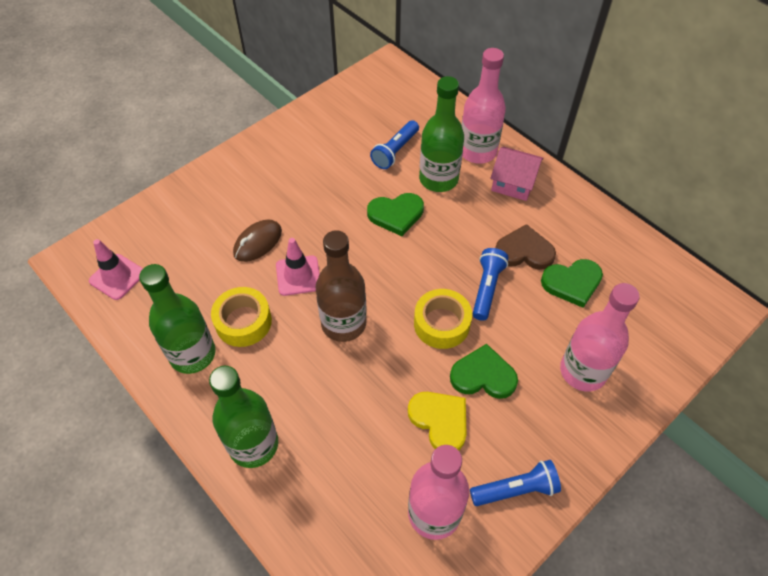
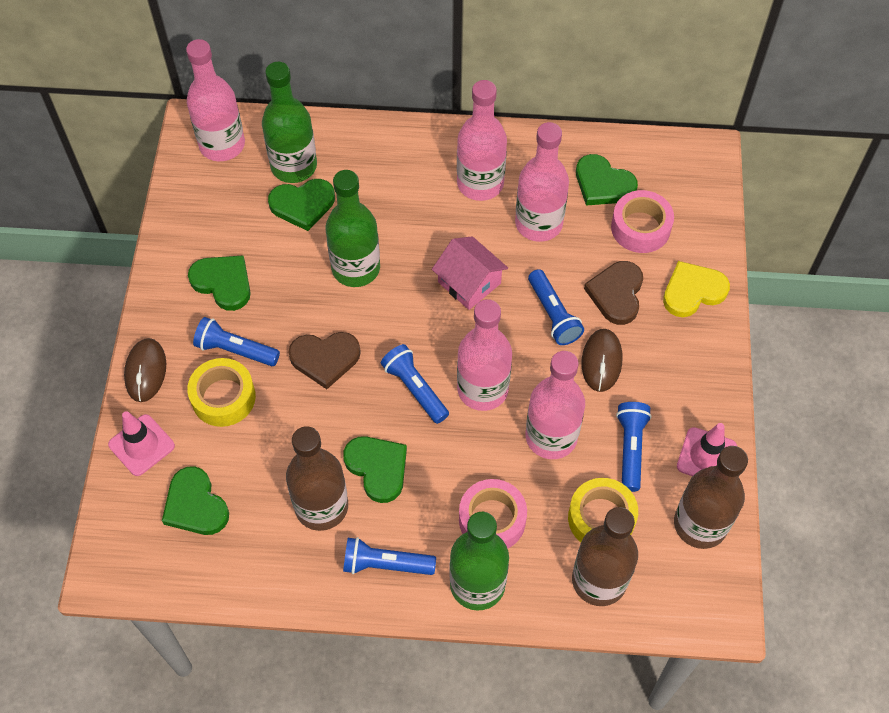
blue flashlight: 3 -> 5
brown bottle: 1 -> 3
brown heart: 1 -> 2
brown mouse: 1 -> 2
green heart: 3 -> 5
pink bottle: 3 -> 5
pink tape: 0 -> 2

